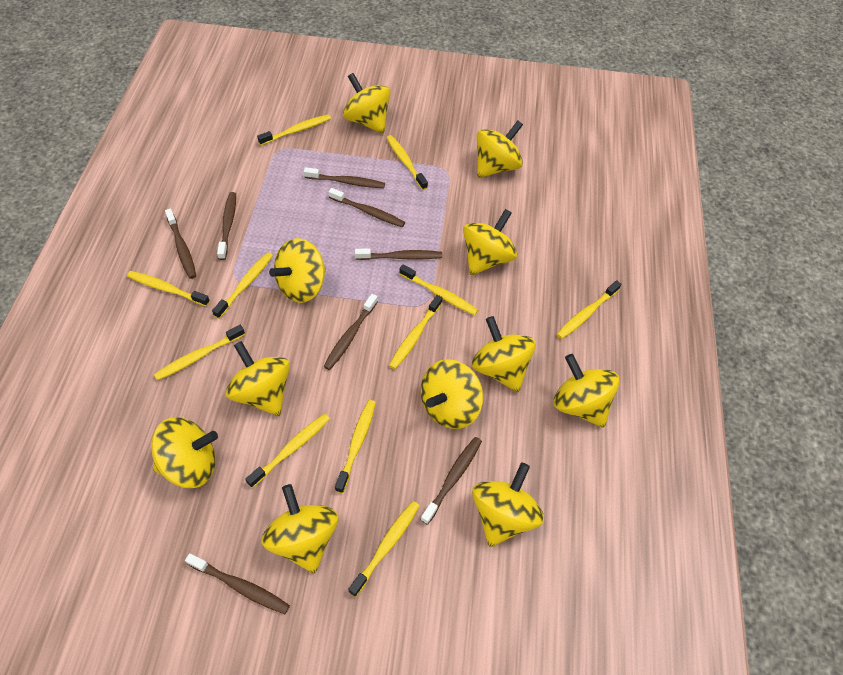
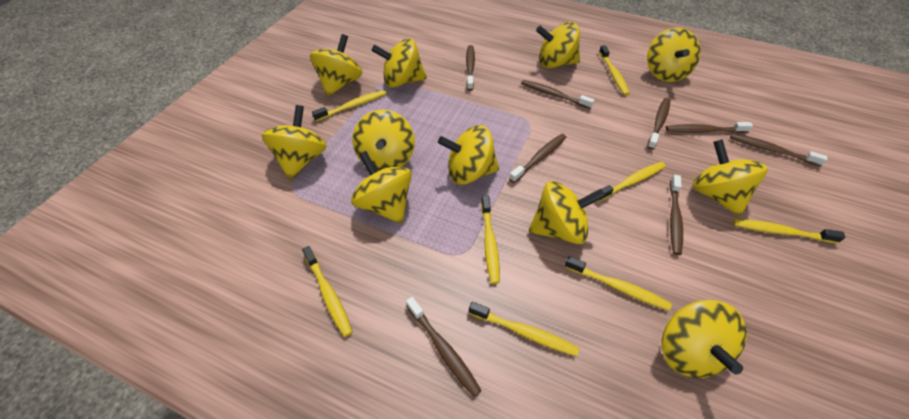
yellow toothbrush: 11 -> 8

